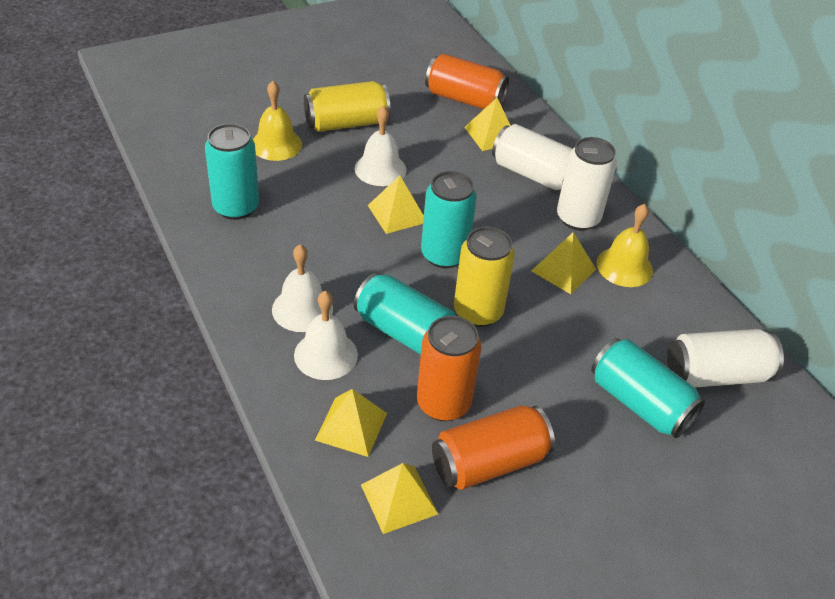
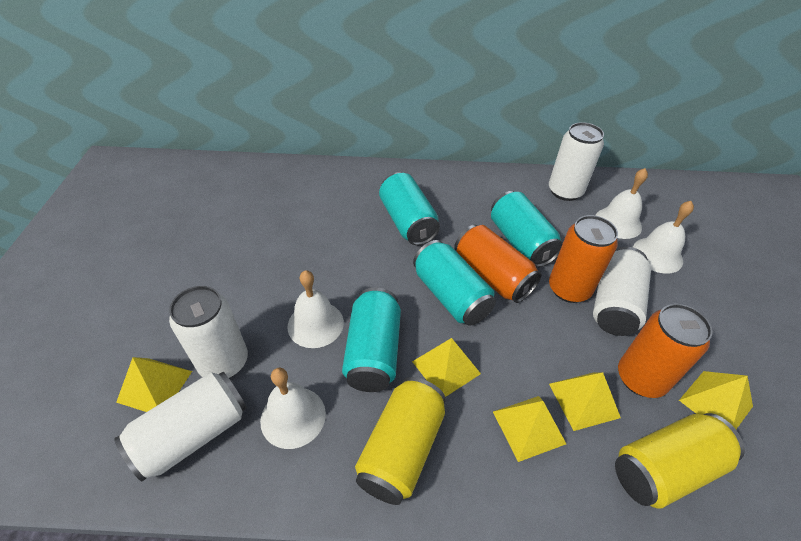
white bell: 3 -> 4
white can: 3 -> 4
yellow bell: 2 -> 0

